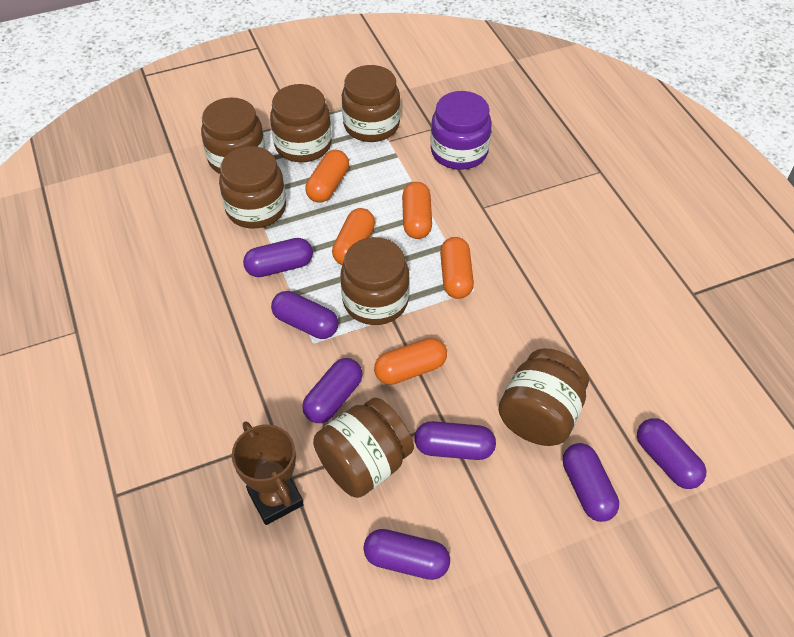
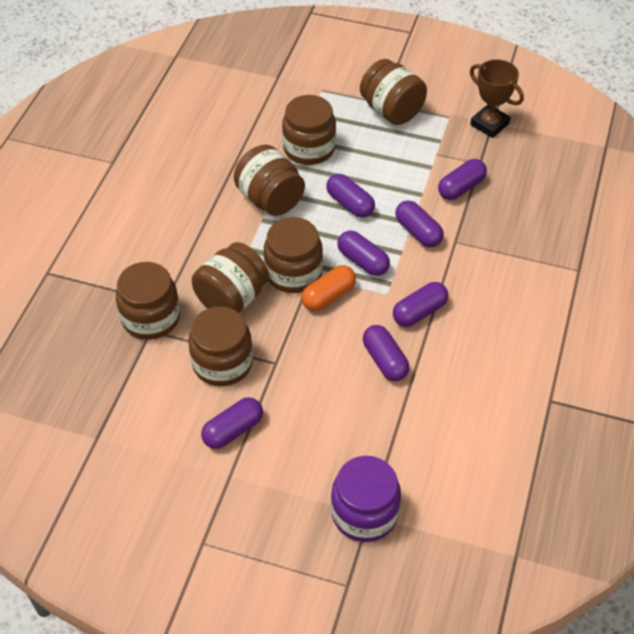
orange capsule: 5 -> 1

